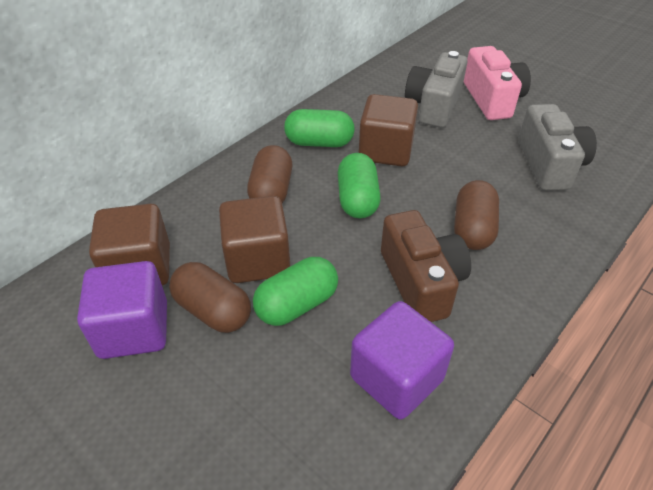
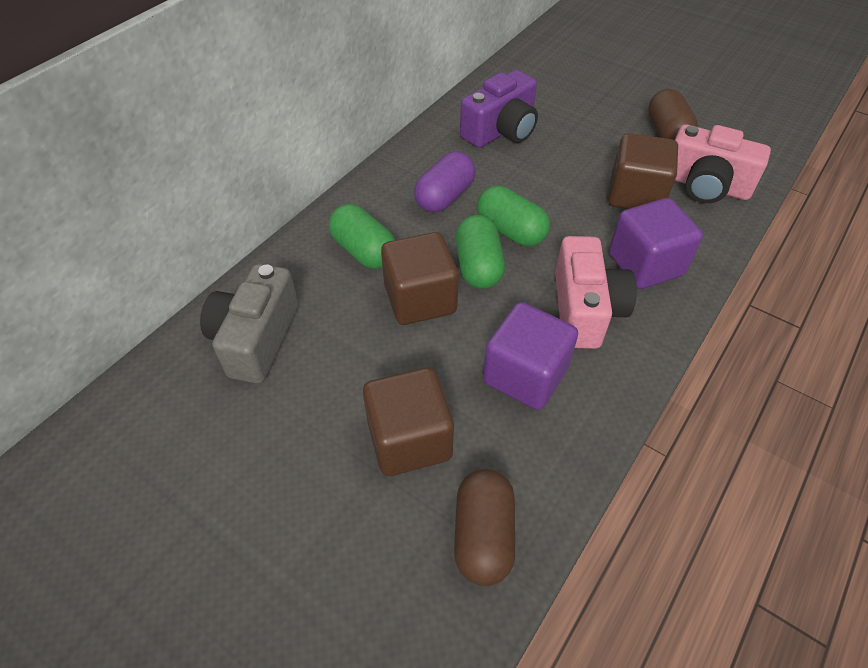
brown camera: 1 -> 0
brown capsule: 3 -> 2
grey camera: 2 -> 1
pink camera: 1 -> 2
purple camera: 0 -> 1
purple capsule: 0 -> 1

